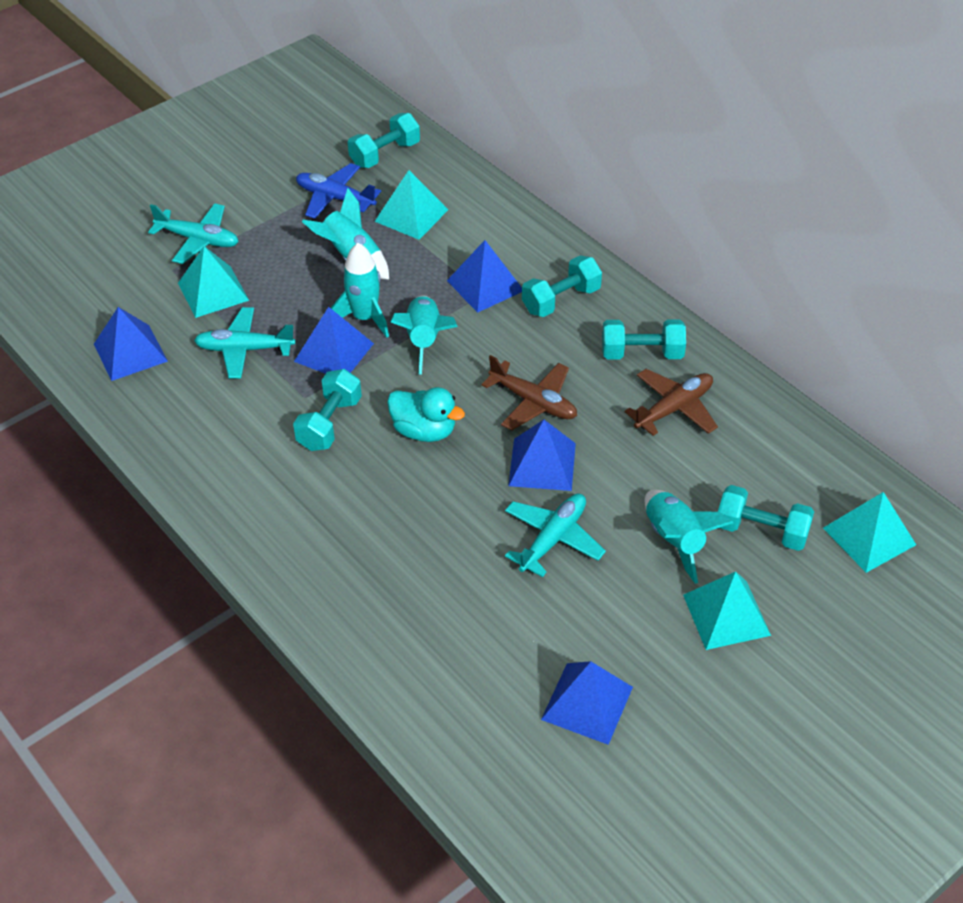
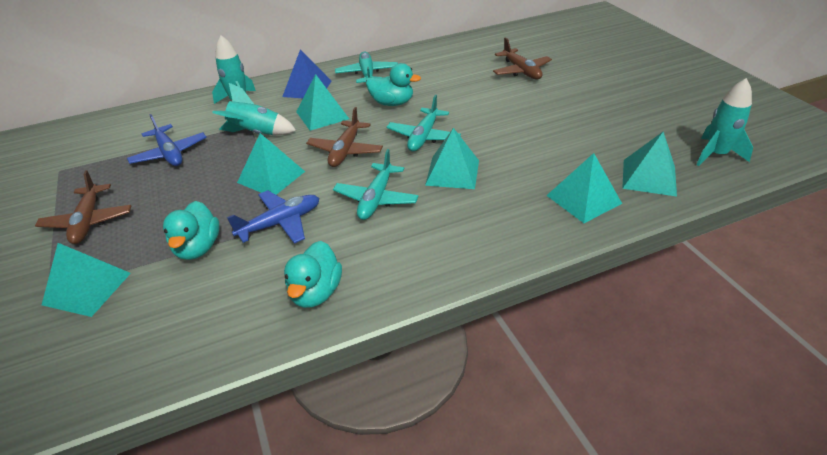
blue plane: 1 -> 2
blue pyramid: 5 -> 1
brown plane: 2 -> 3
turquoise duck: 1 -> 3
turquoise dumbbell: 5 -> 0
turquoise pyramid: 4 -> 6
turquoise rocket: 4 -> 3

